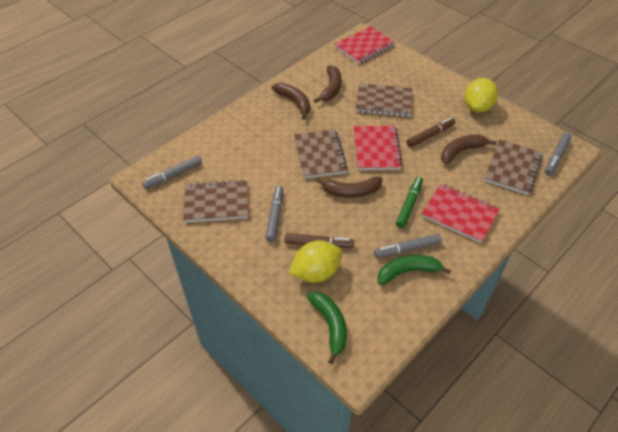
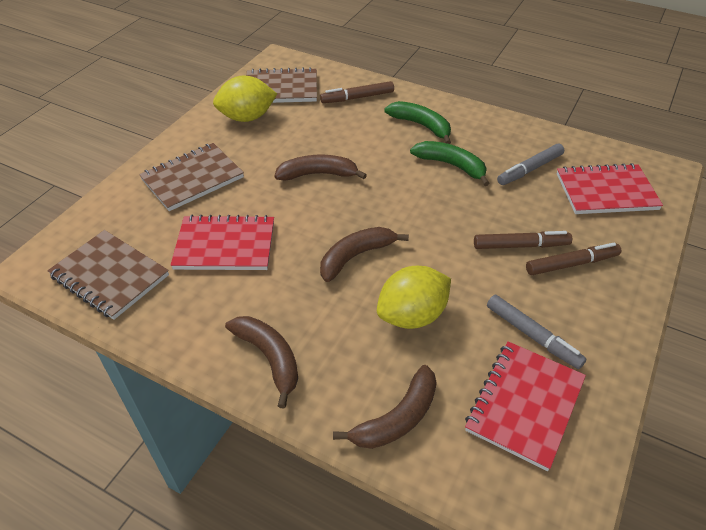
brown marker: 2 -> 3
brown notebook: 4 -> 3
green marker: 1 -> 0
grey marker: 4 -> 2

